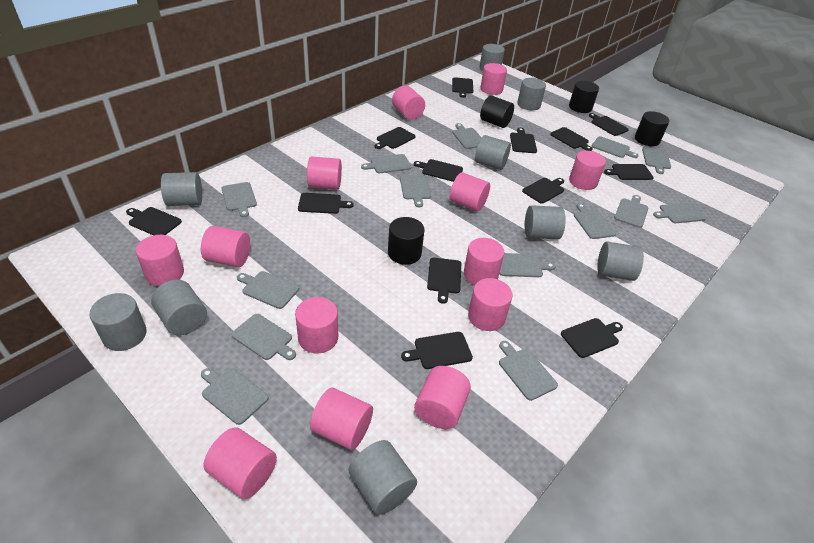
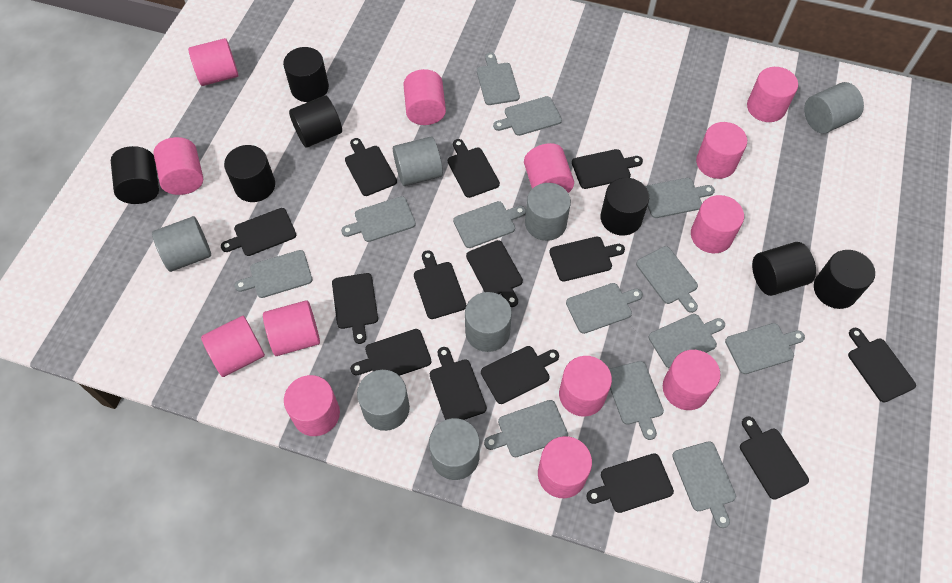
black cutting board: 13 -> 14
black cylinder: 4 -> 7
grey cutting board: 14 -> 13
grey cylinder: 9 -> 7

